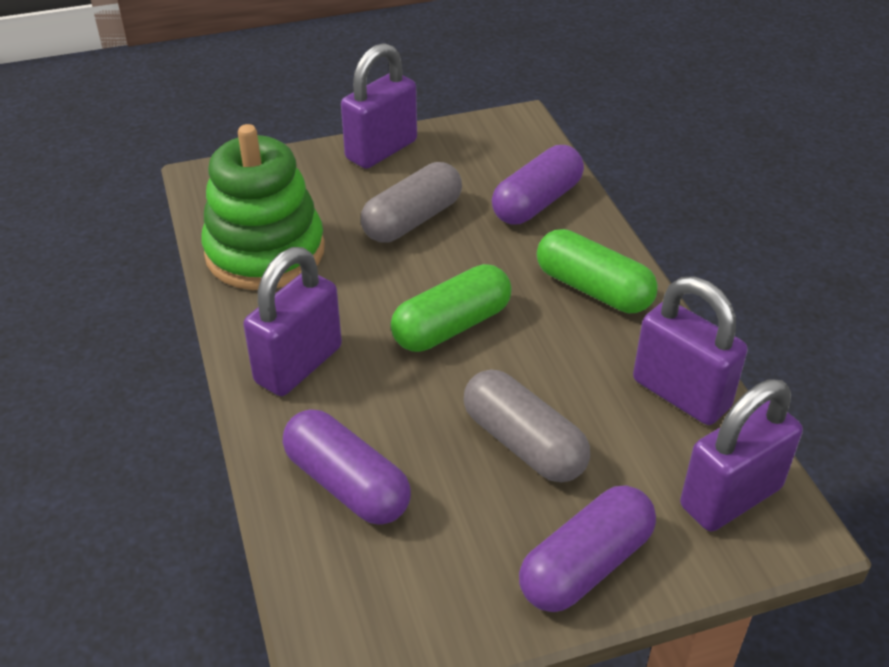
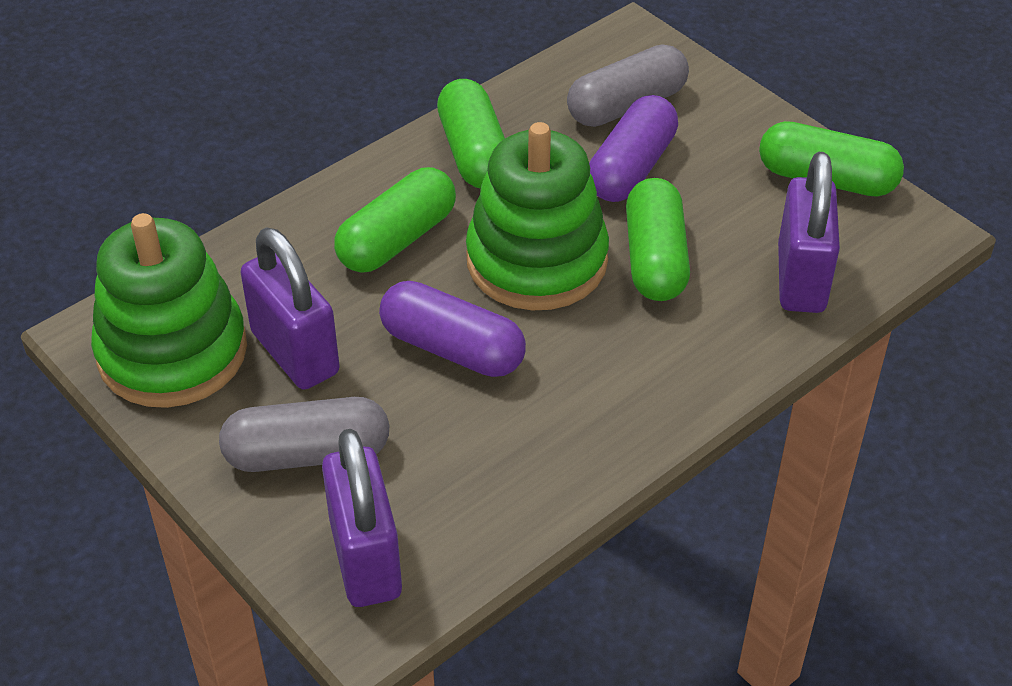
green capsule: 2 -> 4
green stacking toy: 1 -> 2
purple capsule: 3 -> 2
purple padlock: 4 -> 3

